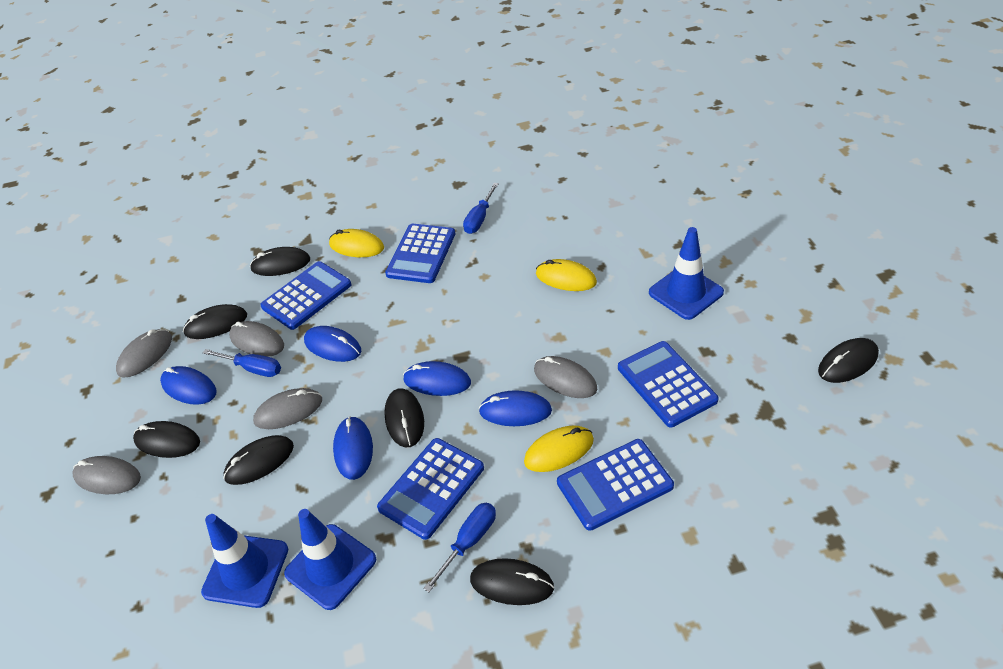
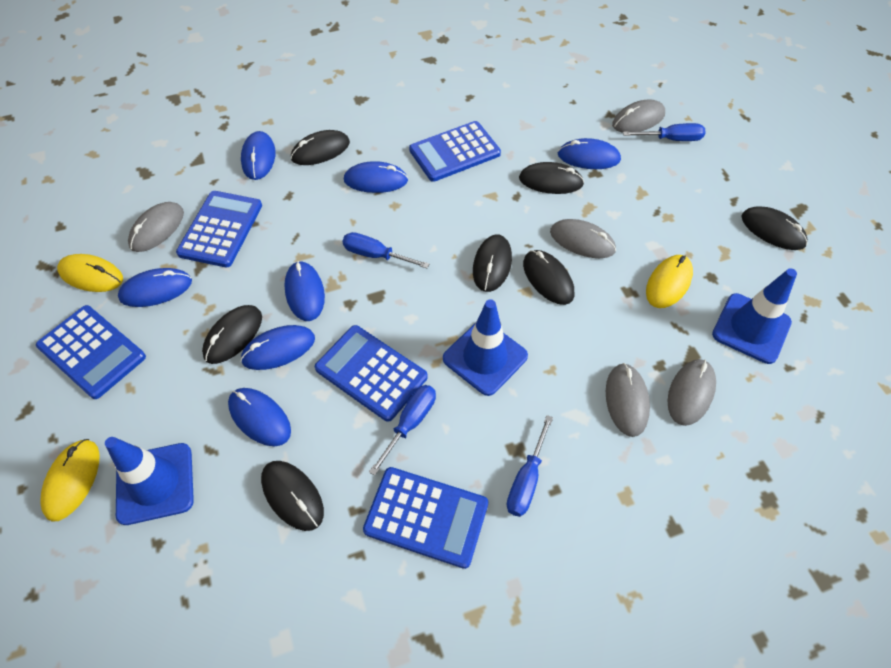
blue mouse: 5 -> 7
blue screwdriver: 3 -> 4

